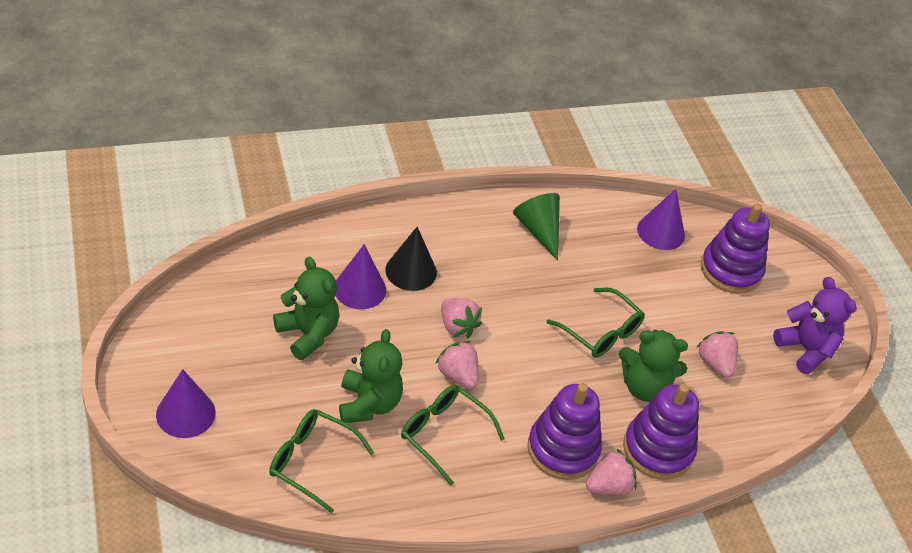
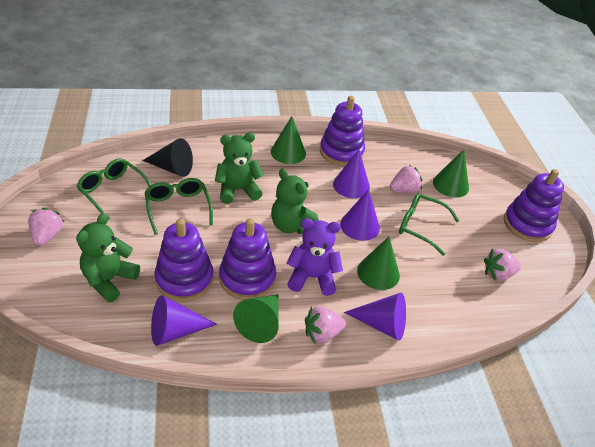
green cone: 1 -> 4
purple cone: 3 -> 4
purple stacking toy: 3 -> 4

